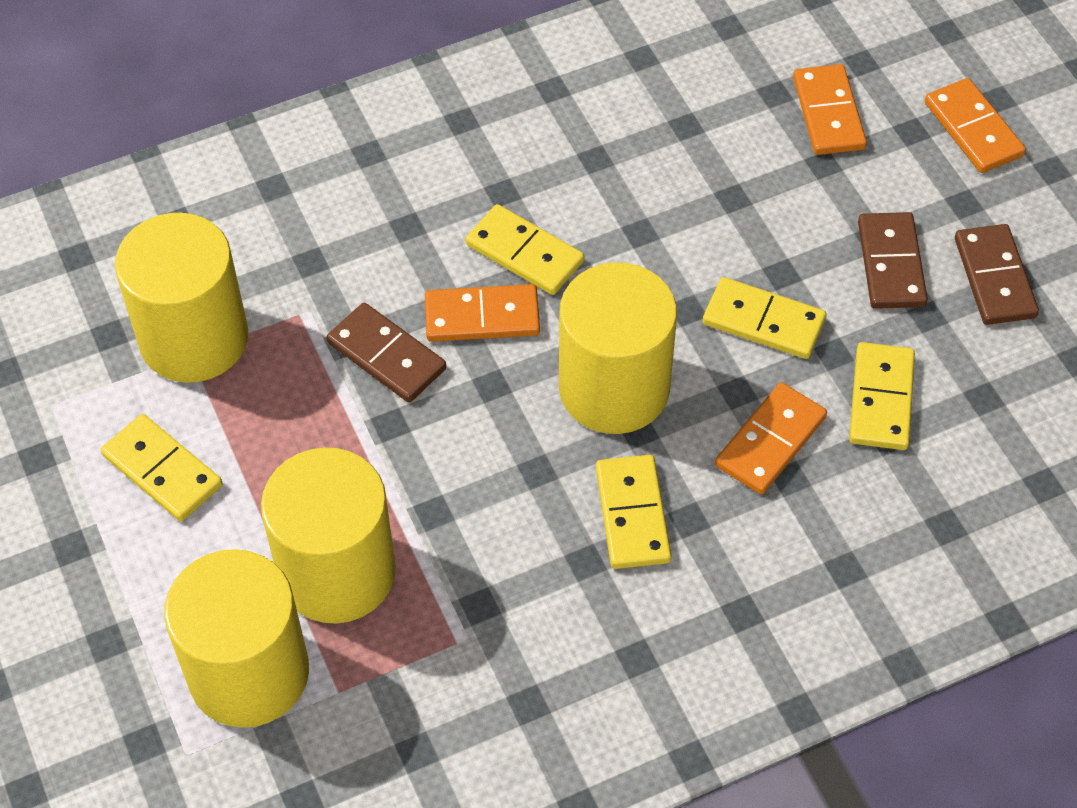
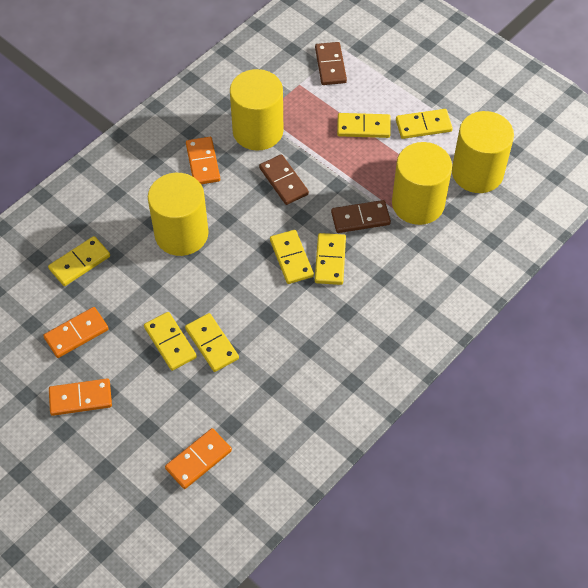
yellow domino: 5 -> 7

